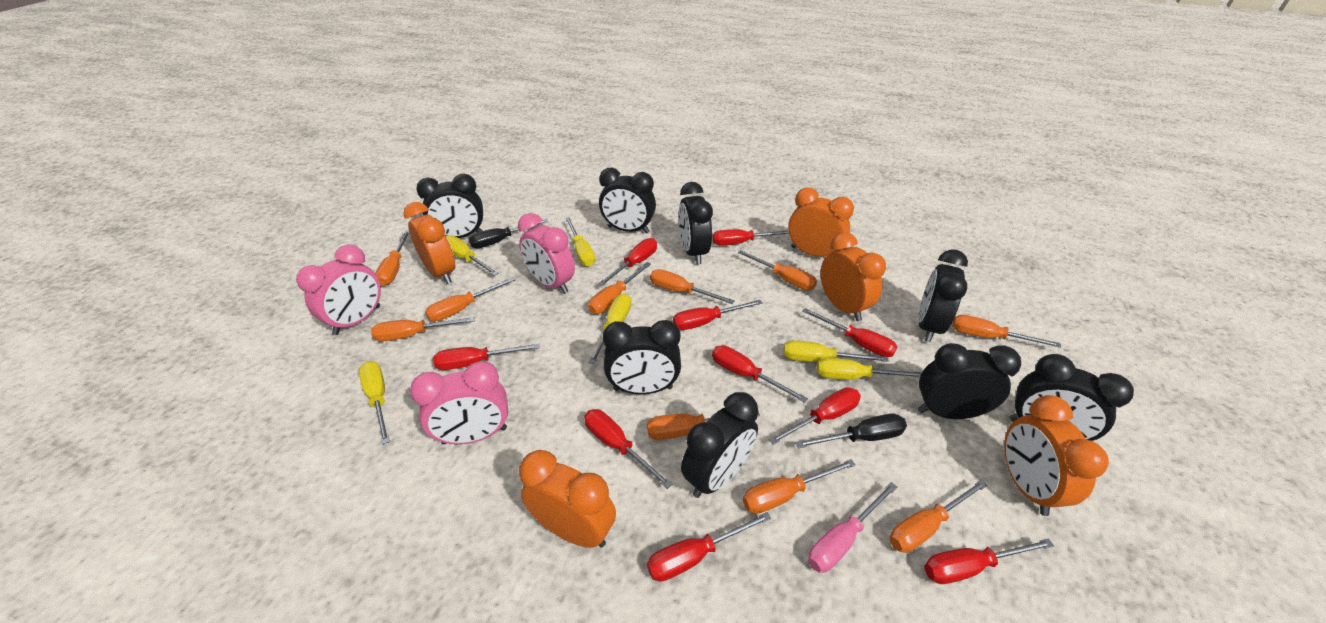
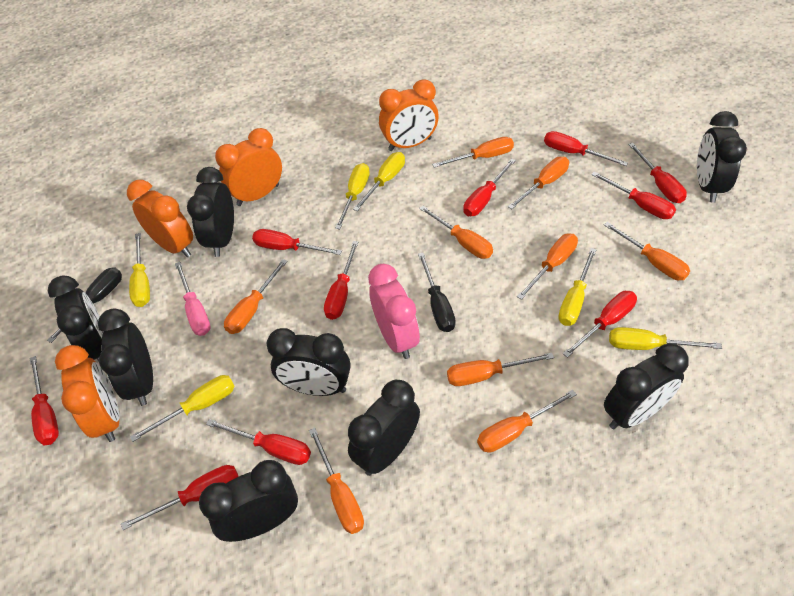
orange clock: 5 -> 4
orange screwdriver: 10 -> 9
pink clock: 3 -> 1

